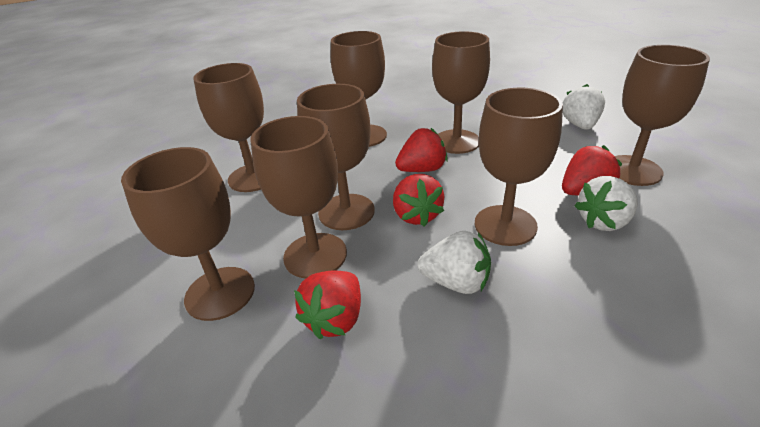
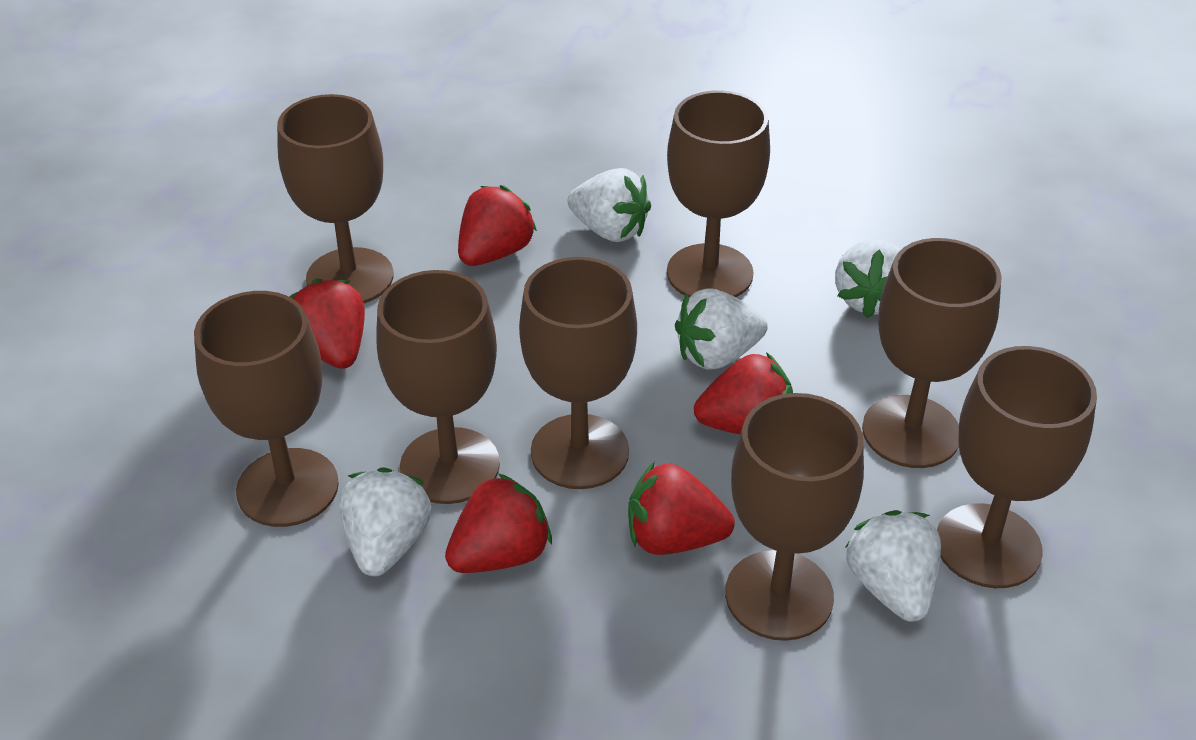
red strawberry: 4 -> 5
white strawberry: 3 -> 5

